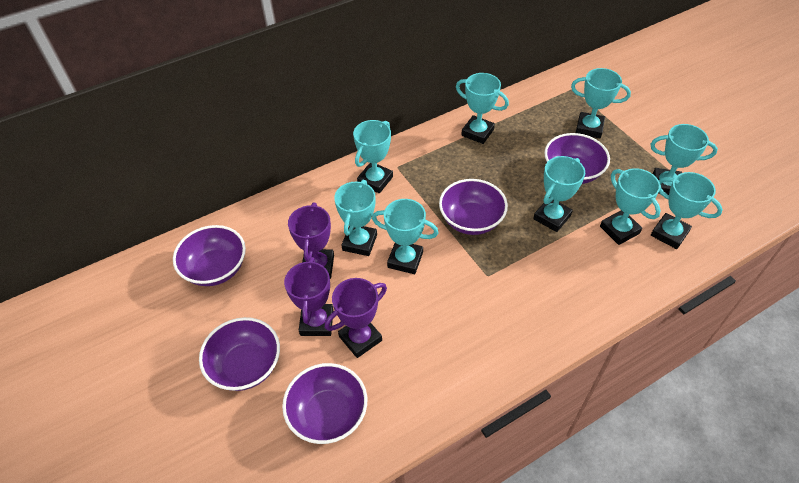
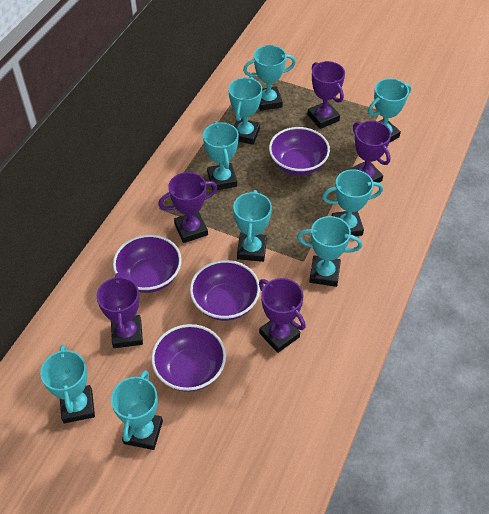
purple bowl: 5 -> 4
purple trophy: 3 -> 5

